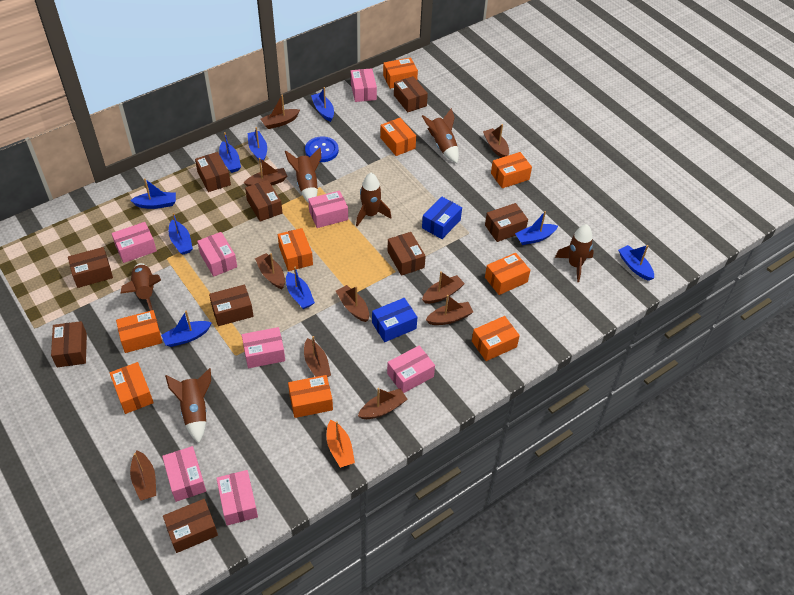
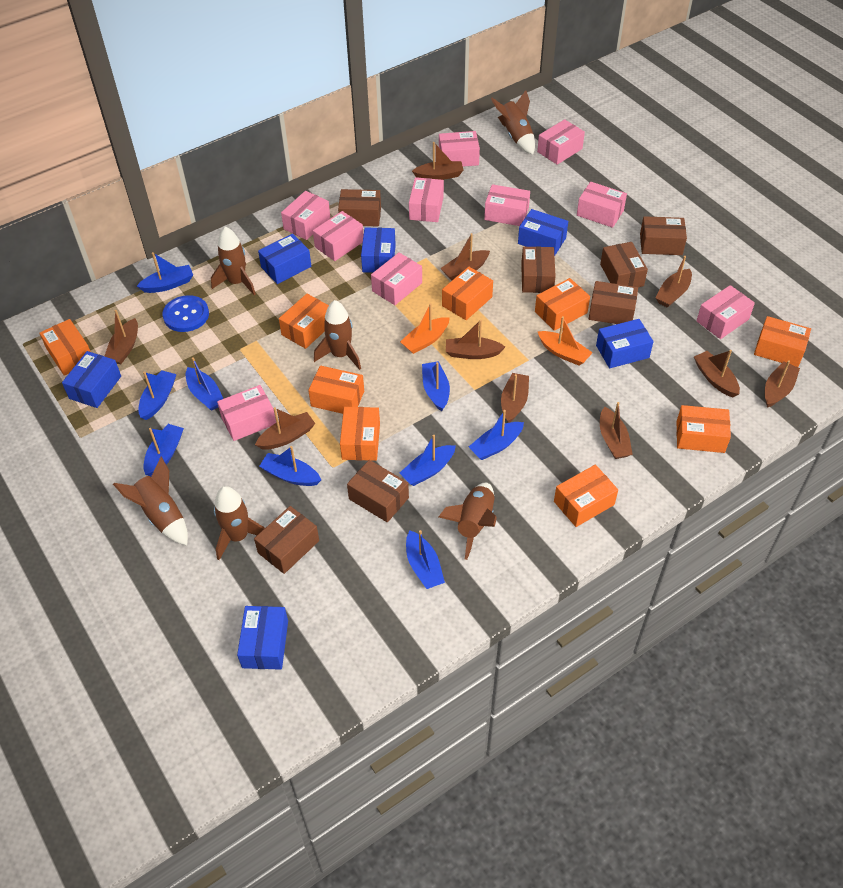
blue box: 2 -> 6
brown box: 9 -> 7
orange boat: 1 -> 2
pink box: 8 -> 10

